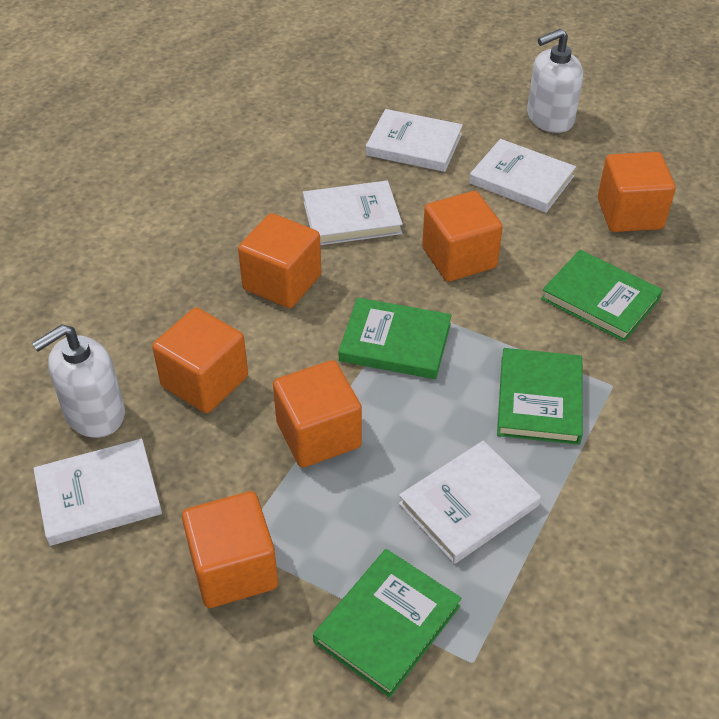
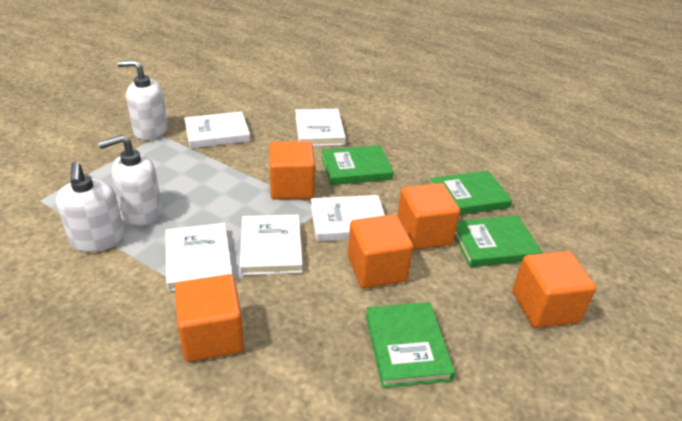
orange cube: 6 -> 5
white soap dispenser: 2 -> 3

